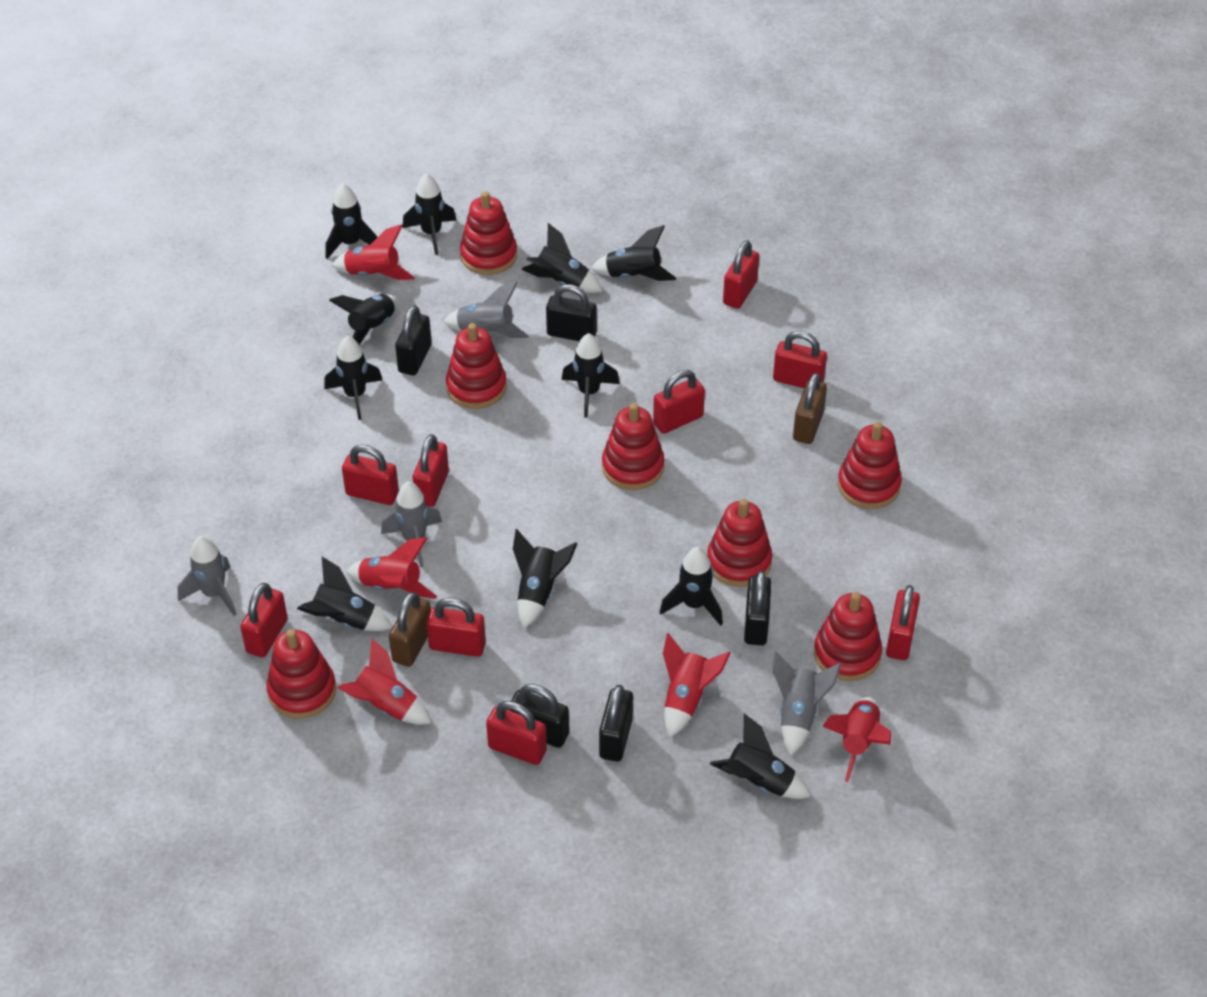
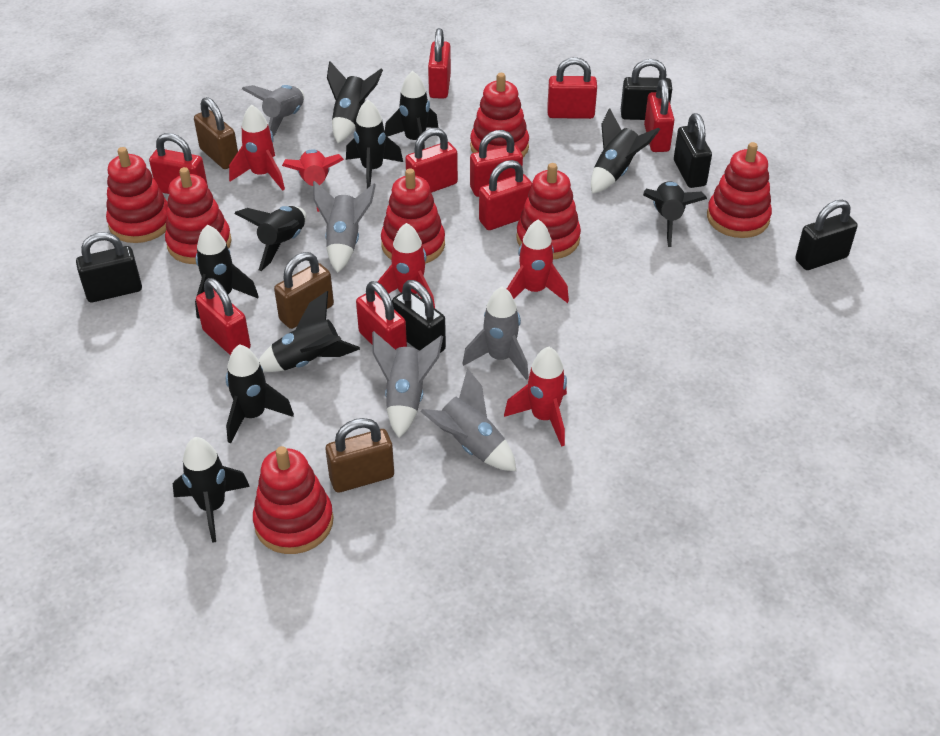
black rocket: 11 -> 10
brown padlock: 2 -> 3
grey rocket: 4 -> 5

